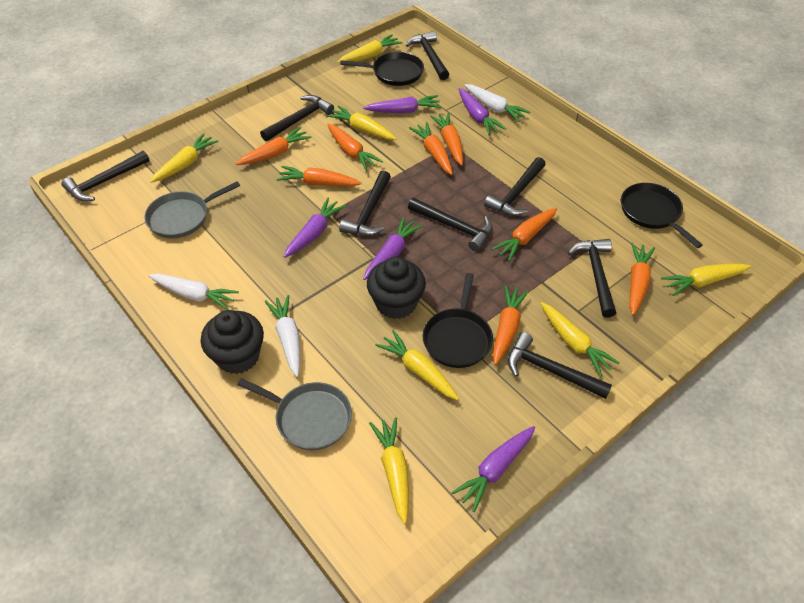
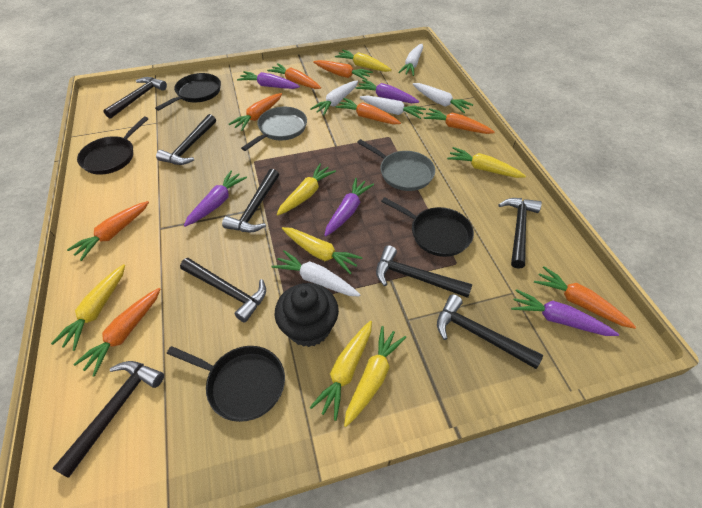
black cupcake: 2 -> 1
black pan: 3 -> 4
white carrot: 3 -> 5

